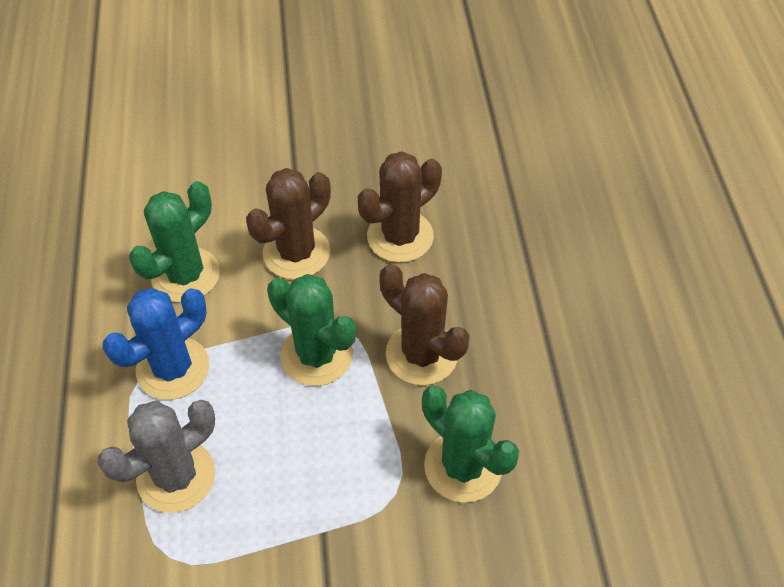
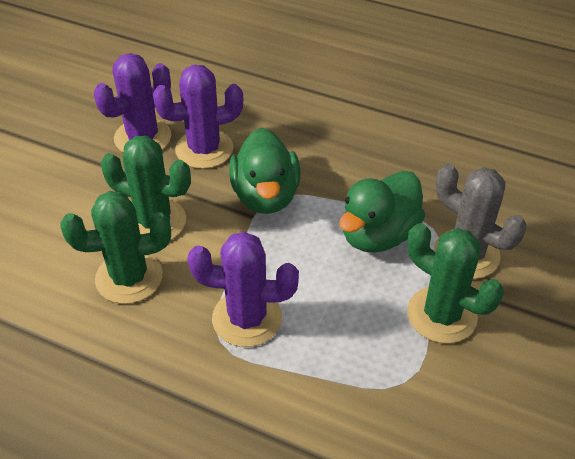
blue cactus: 1 -> 0
brown cactus: 3 -> 0
green duck: 0 -> 2
purple cactus: 0 -> 3

